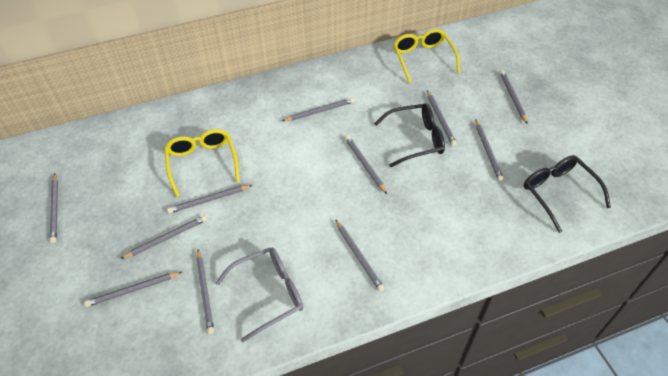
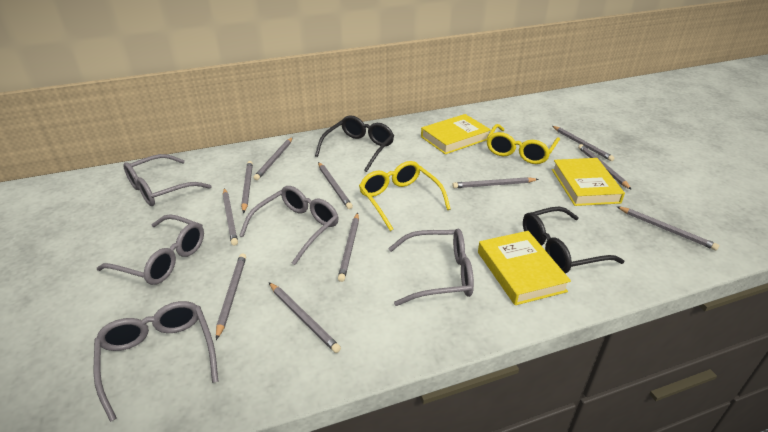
grey glasses: 1 -> 5
yellow book: 0 -> 3

